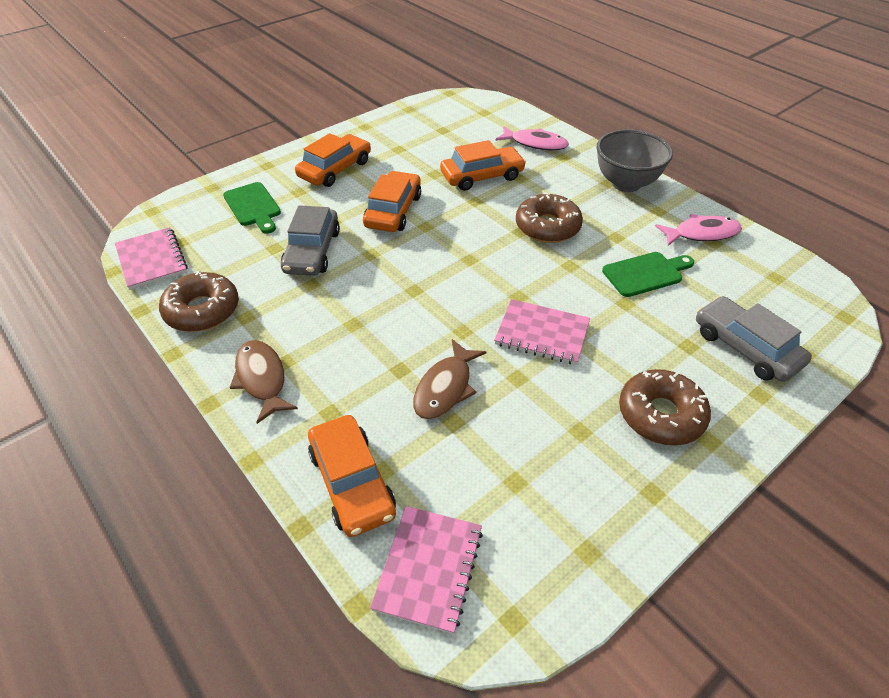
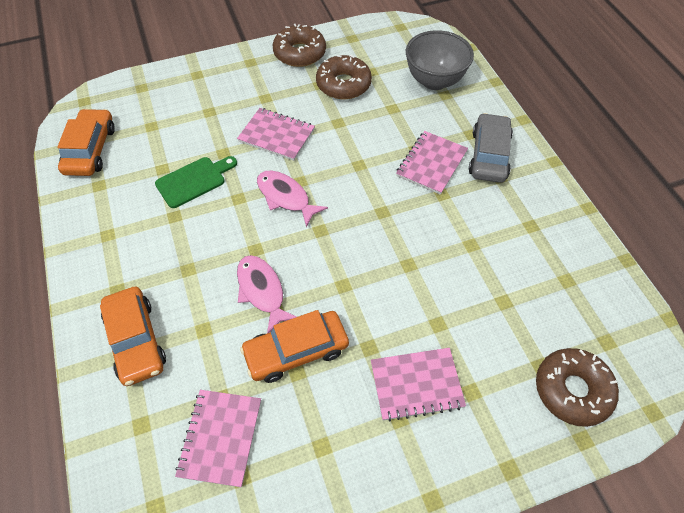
brown fish: 2 -> 0
green cutting board: 2 -> 1
grey car: 2 -> 1
orange car: 4 -> 3
pink notebook: 3 -> 4

